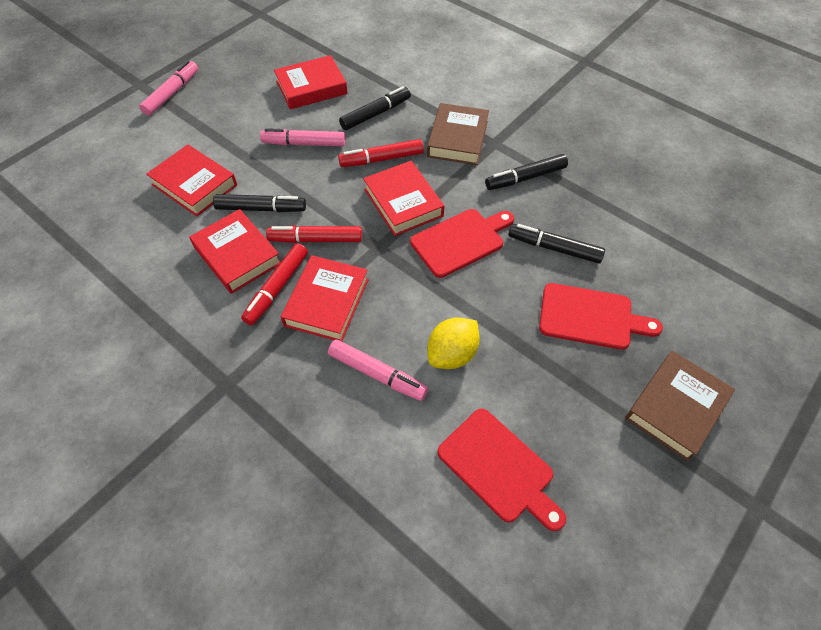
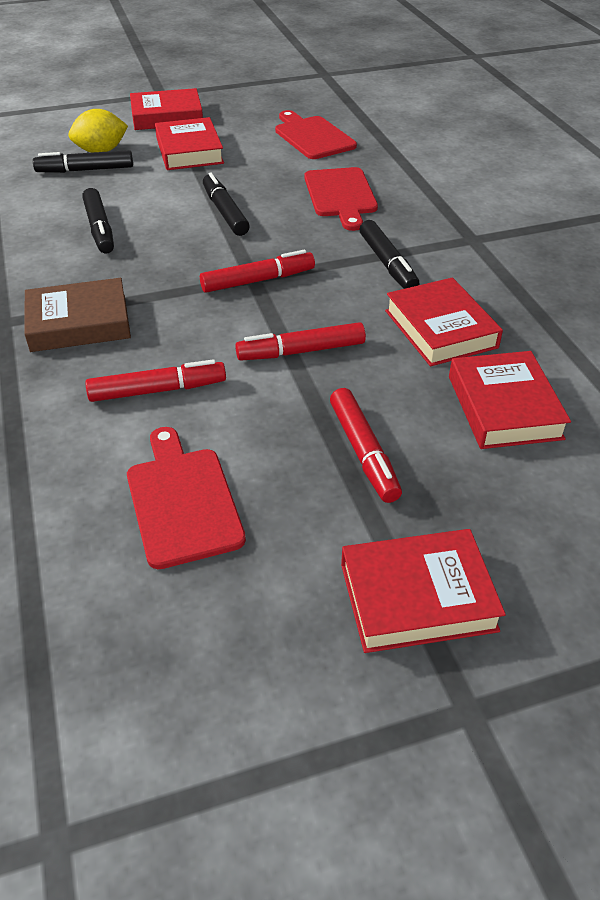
brown book: 2 -> 1
pink marker: 3 -> 0
red marker: 3 -> 4

